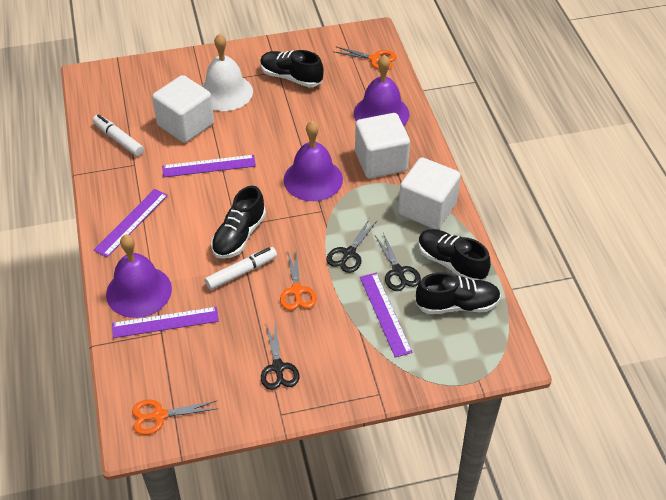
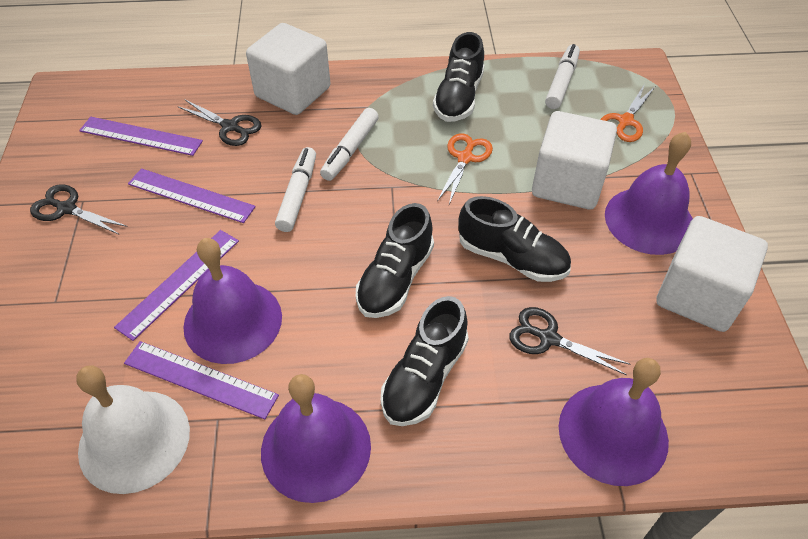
orange scissors: 3 -> 2
purple bell: 3 -> 4
white marker: 2 -> 3

